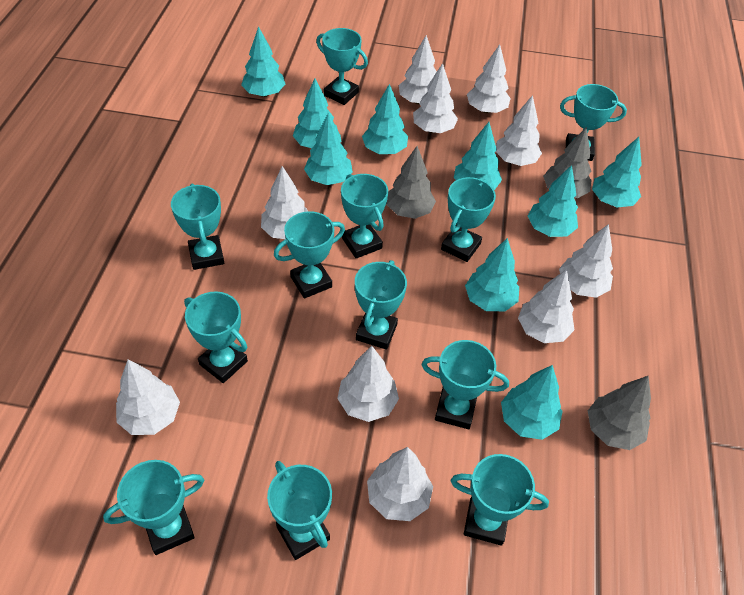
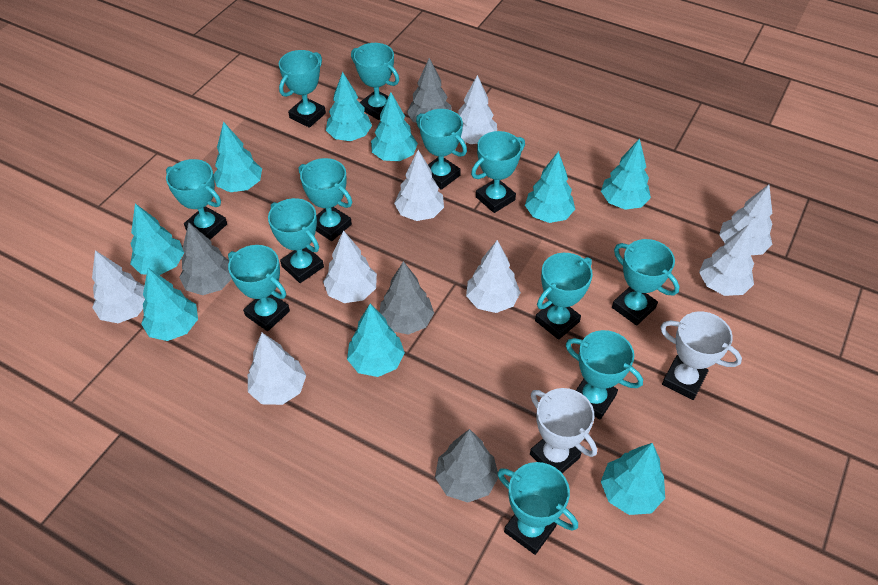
grey tree: 3 -> 4
white tree: 10 -> 8
white trophy: 0 -> 2

